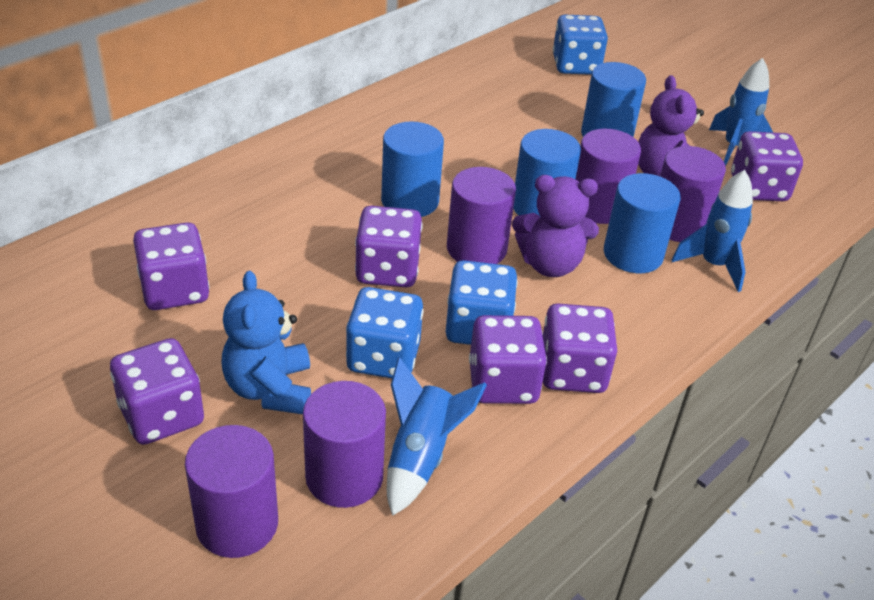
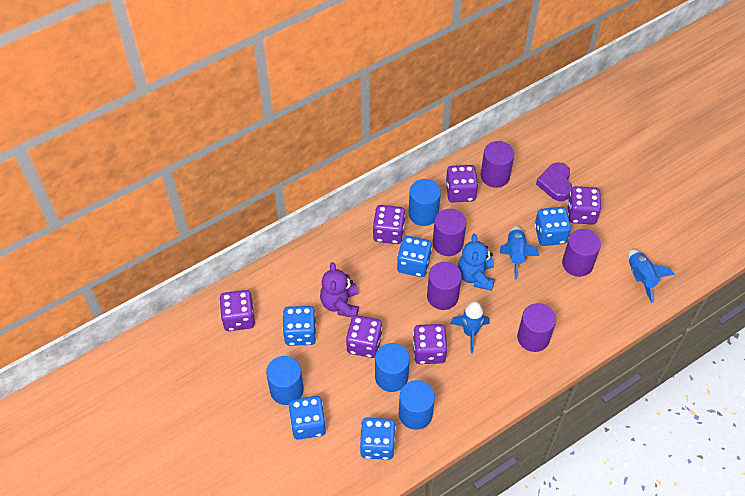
blue dice: 3 -> 5
purple heart: 0 -> 1
purple teddy bear: 2 -> 1

